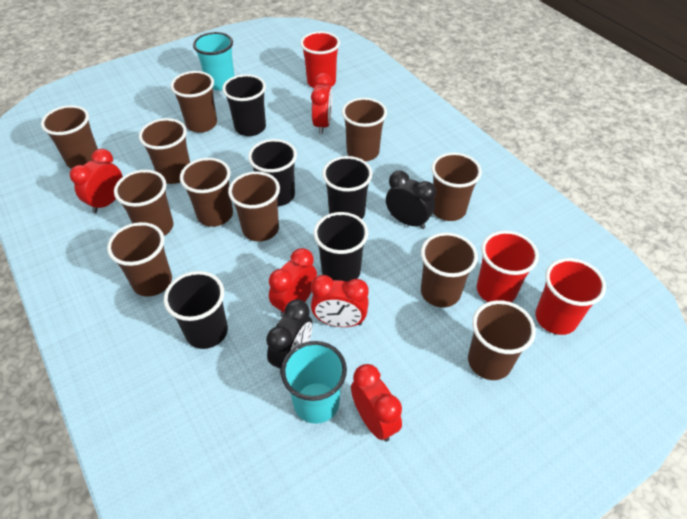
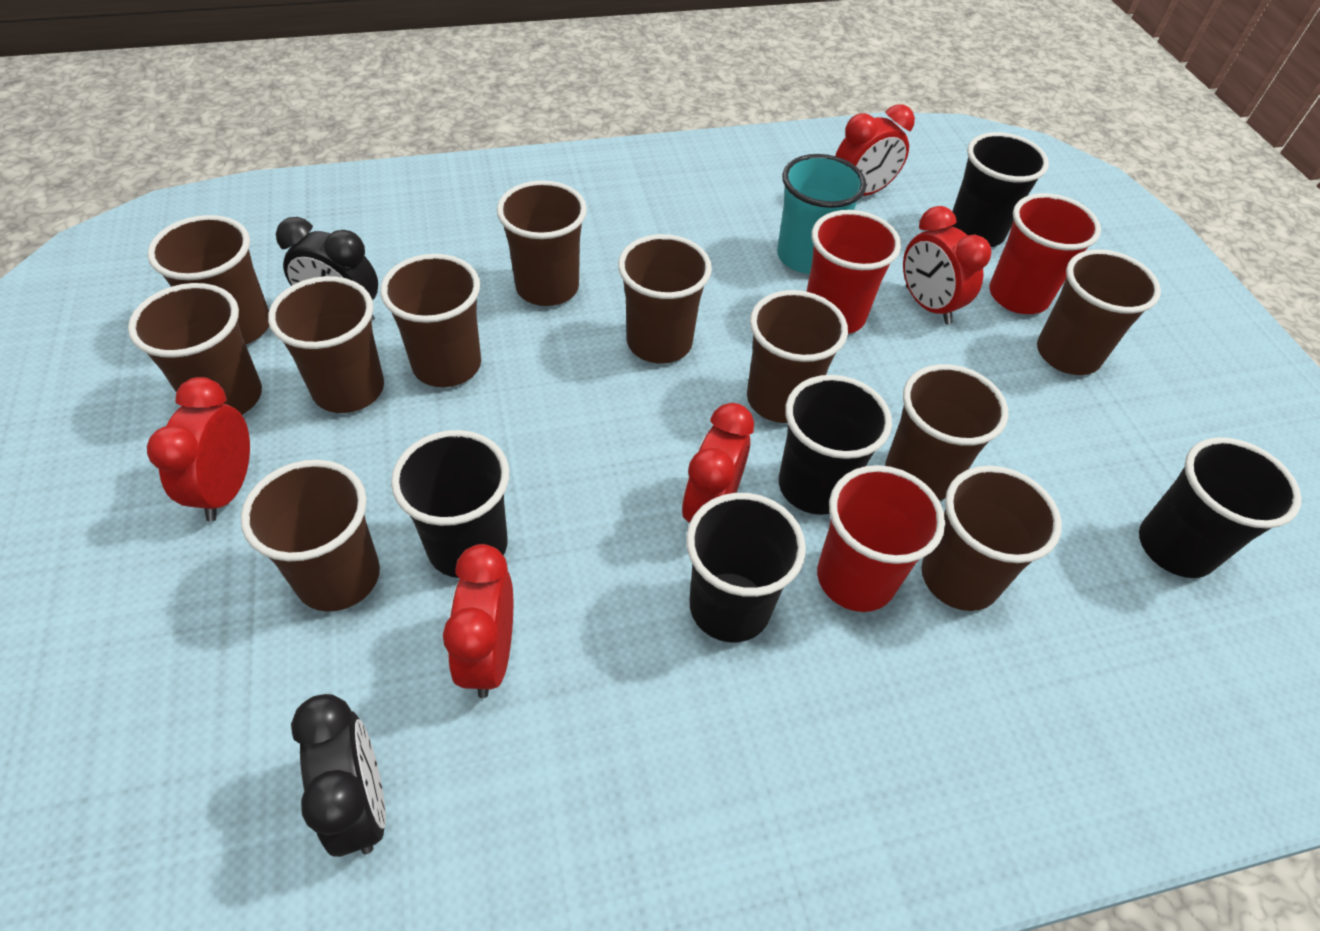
turquoise cup: 2 -> 1

